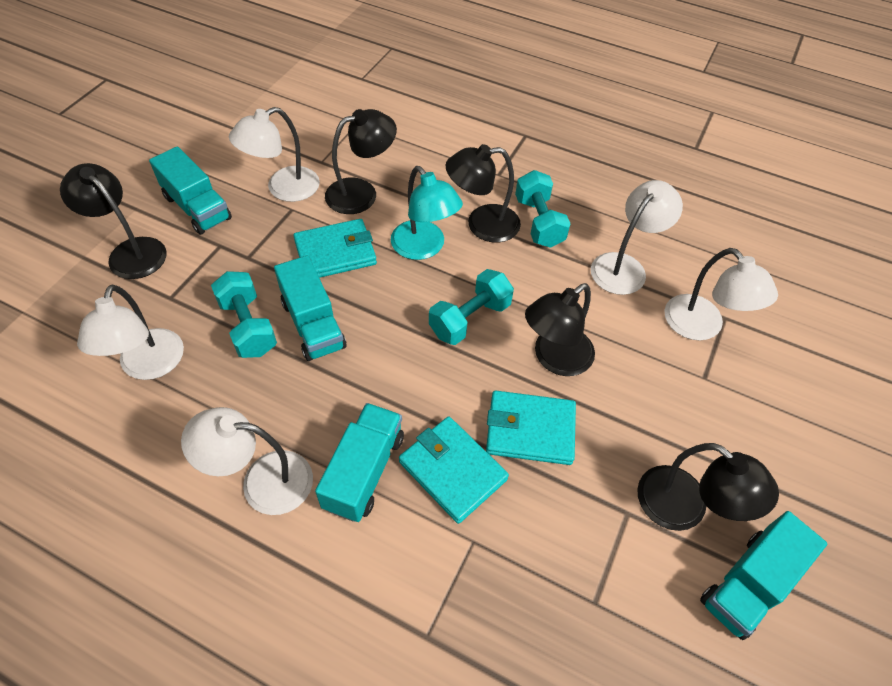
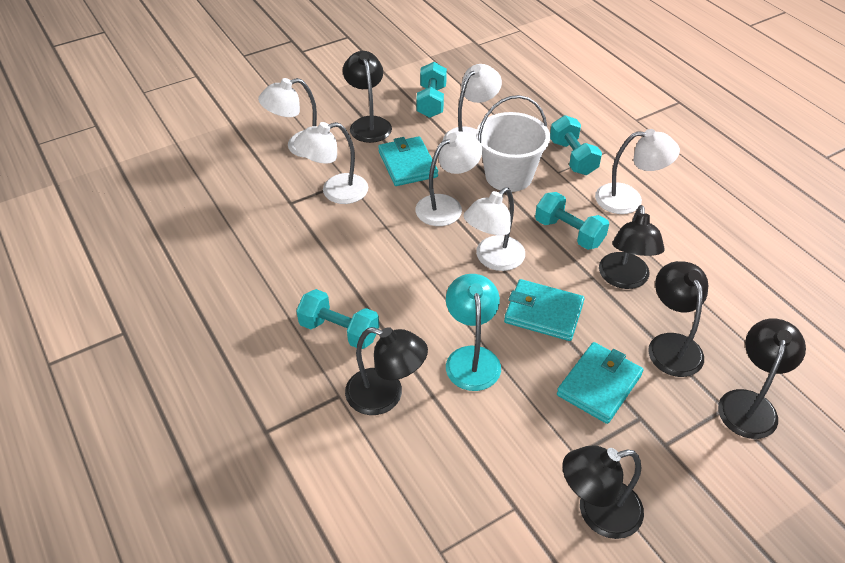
black lamp: 5 -> 6
turquoise dumbbell: 3 -> 4
turquoise truck: 4 -> 0
white bucket: 0 -> 1
white lamp: 5 -> 6

